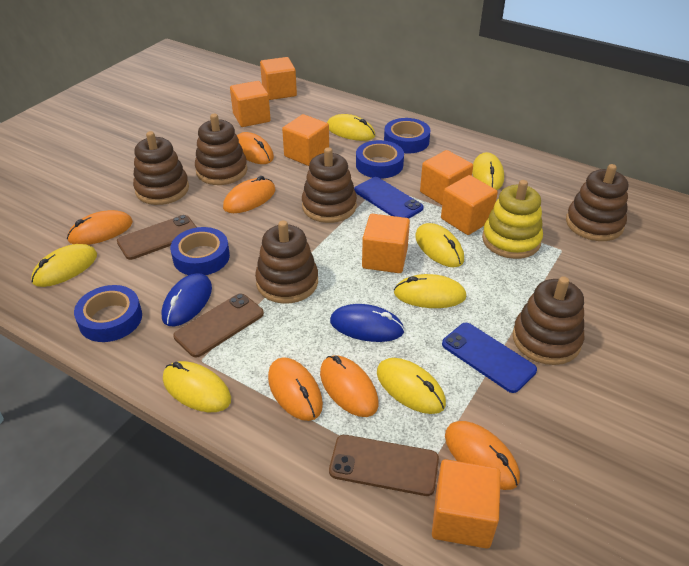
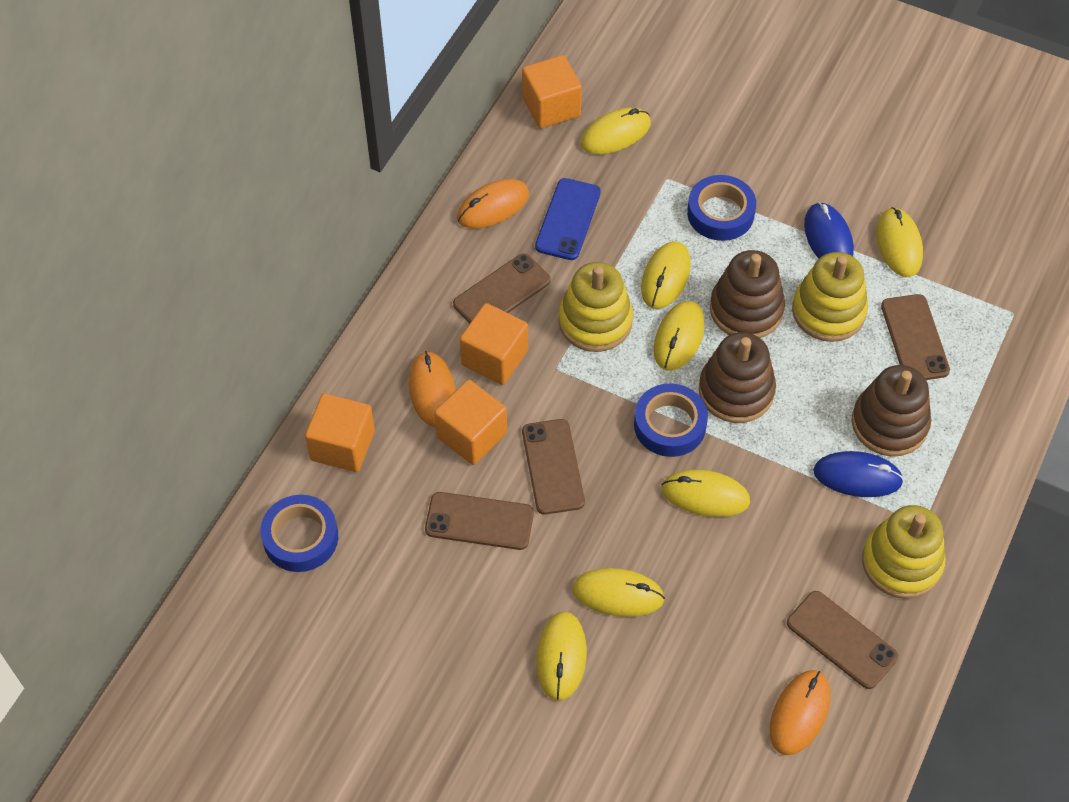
blue phone: 2 -> 1
blue tape: 4 -> 3
brown phone: 3 -> 5
brown stacking toy: 6 -> 3
orange cube: 7 -> 4
orange mouse: 6 -> 3
yellow stacking toy: 1 -> 3

